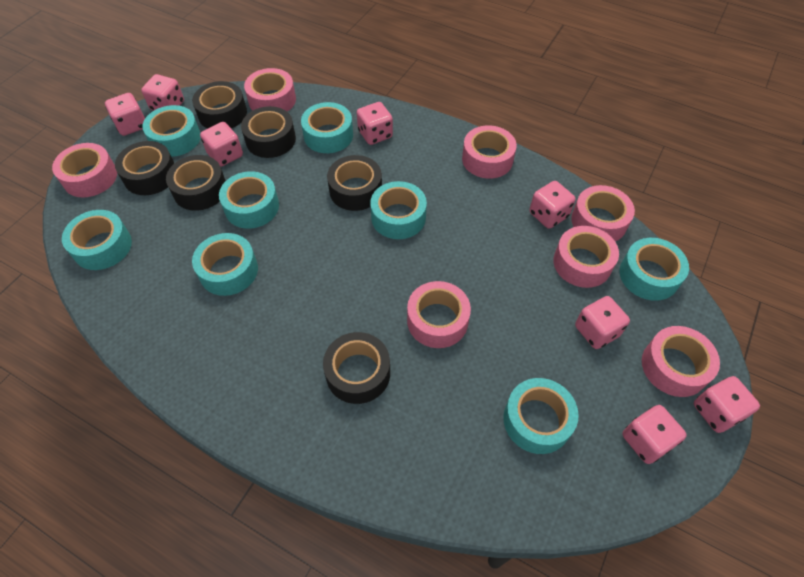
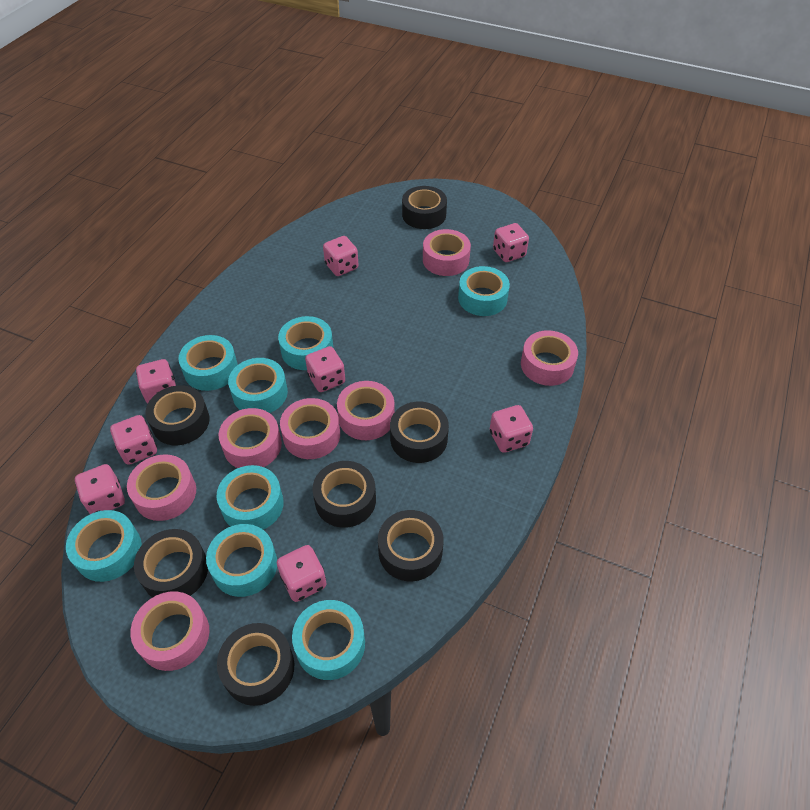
black tape: 6 -> 7

